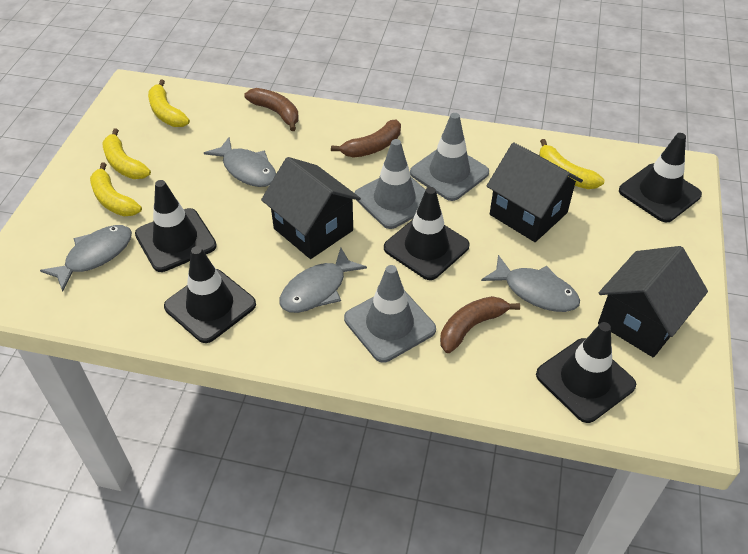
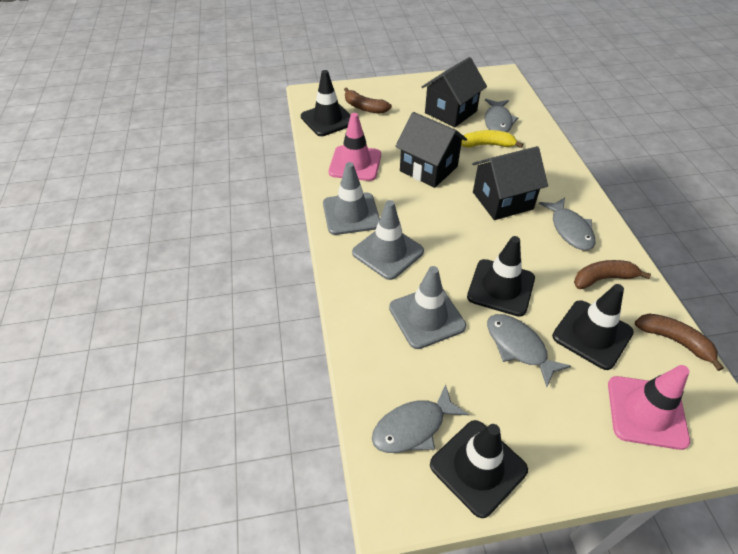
black traffic cone: 5 -> 4
pink traffic cone: 0 -> 2
yellow banana: 4 -> 1

